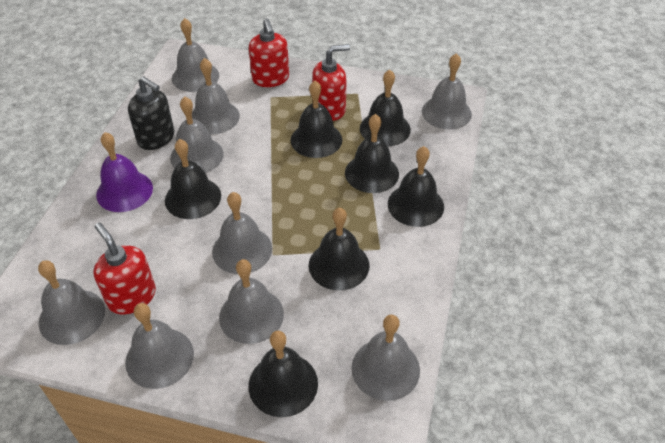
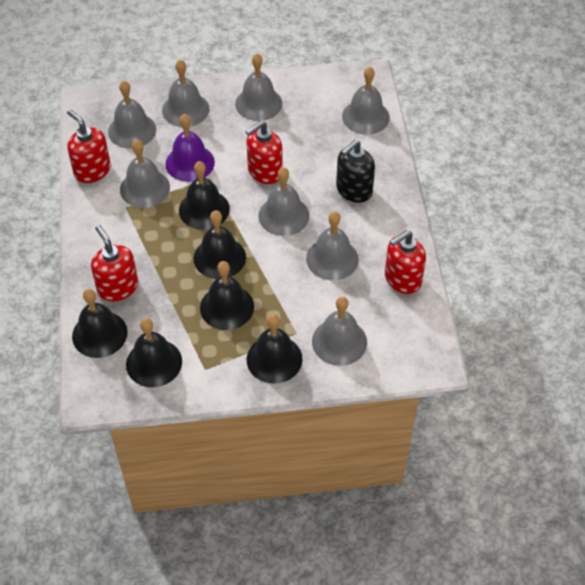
black bell: 7 -> 6
grey bell: 9 -> 8
red soap dispenser: 3 -> 4

